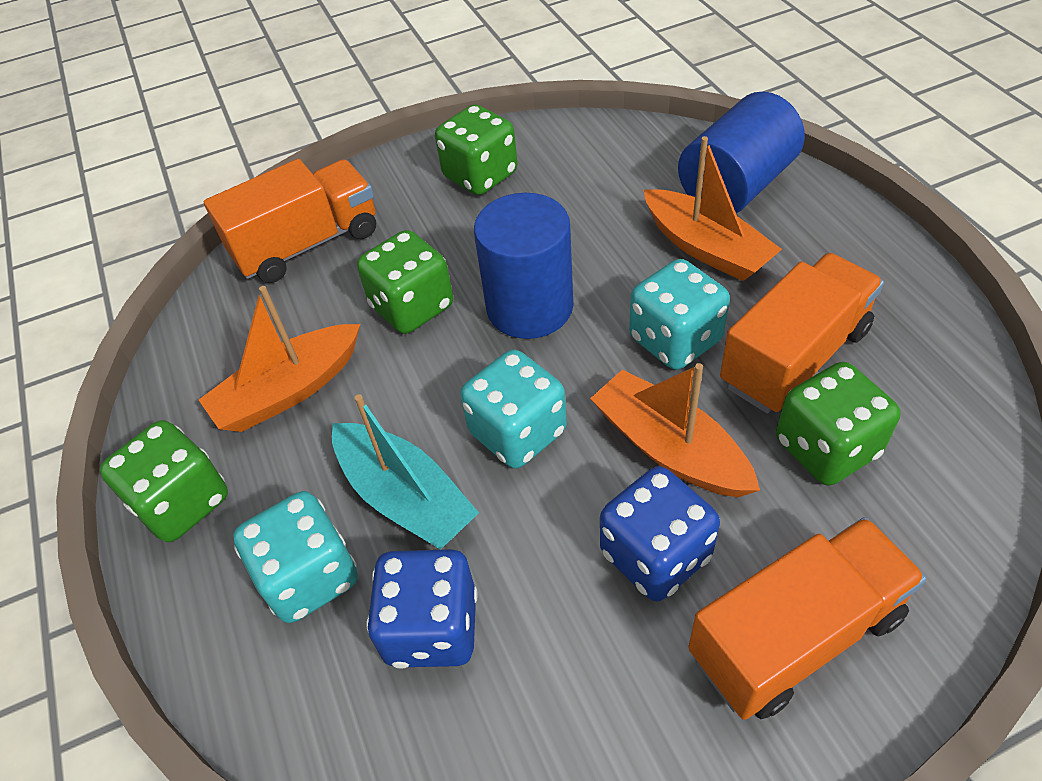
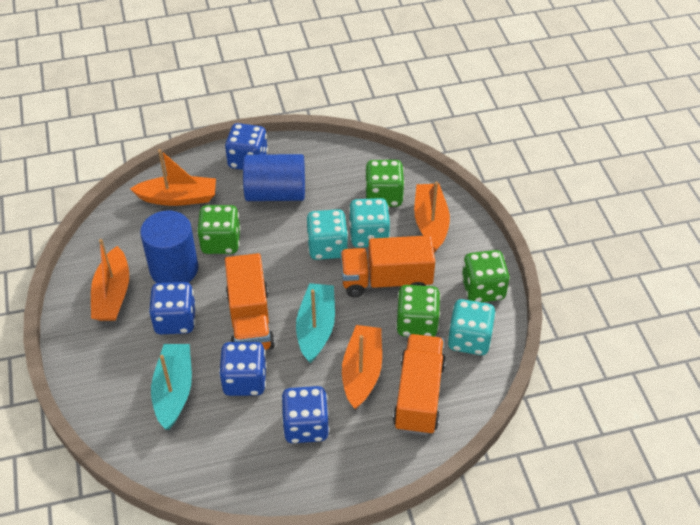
blue dice: 2 -> 4
orange boat: 3 -> 4
turquoise boat: 1 -> 2

